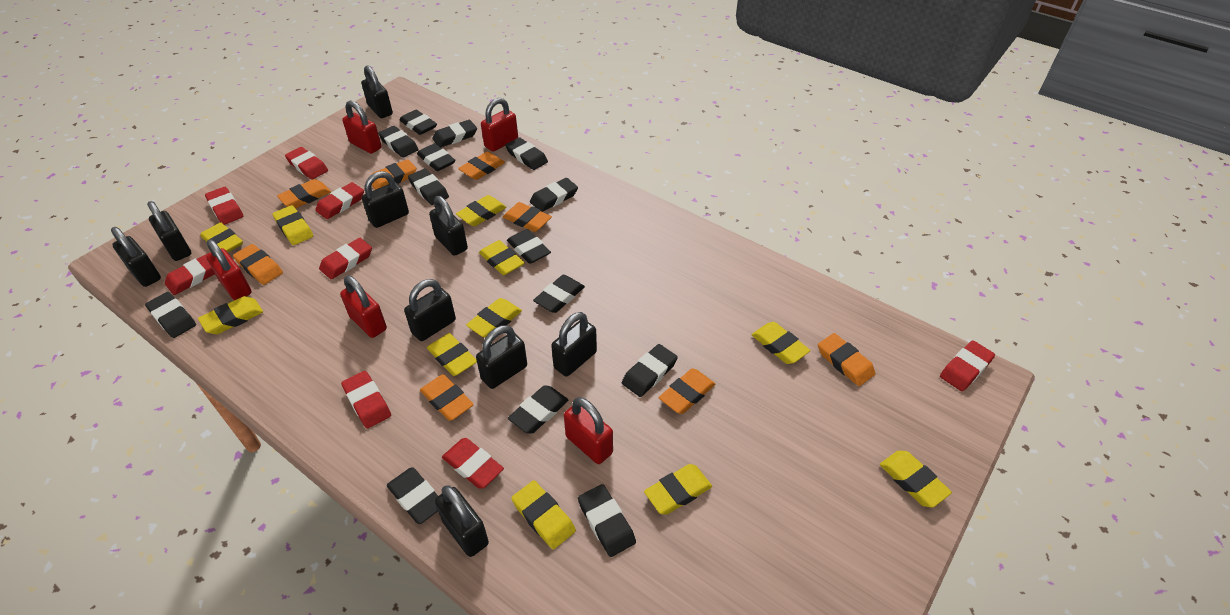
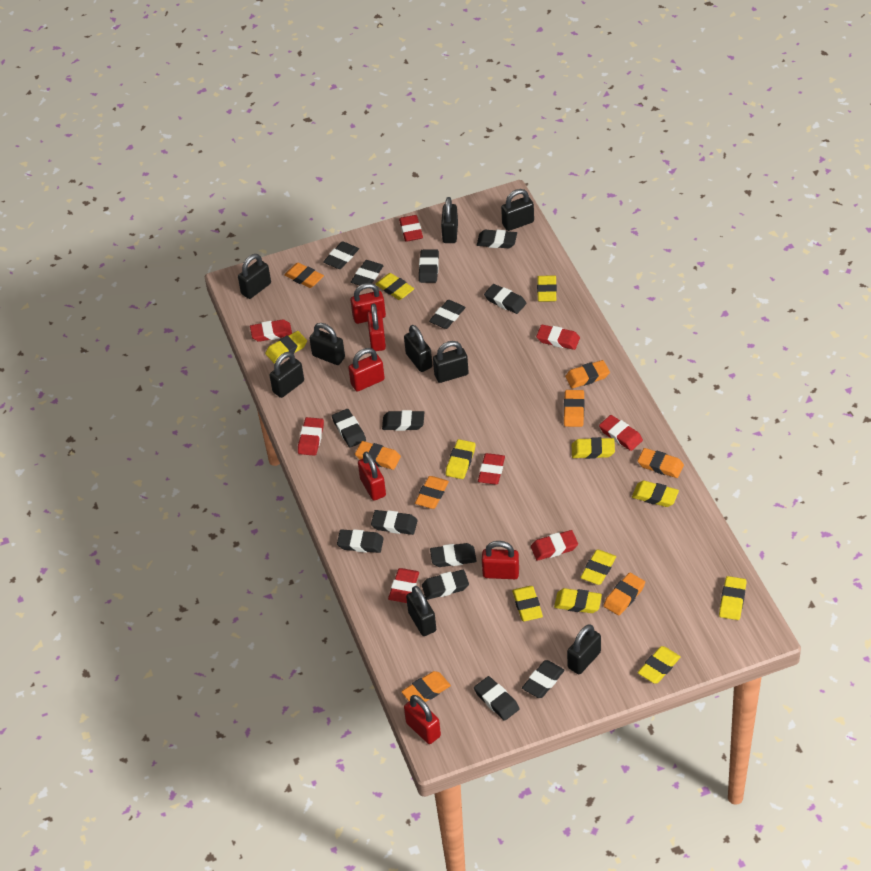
red padlock: 5 -> 6

